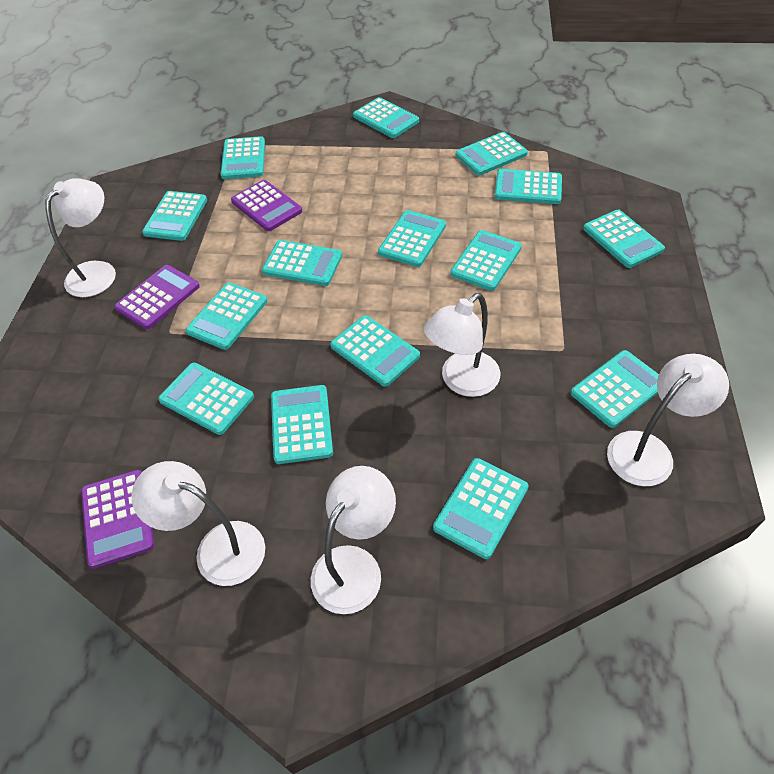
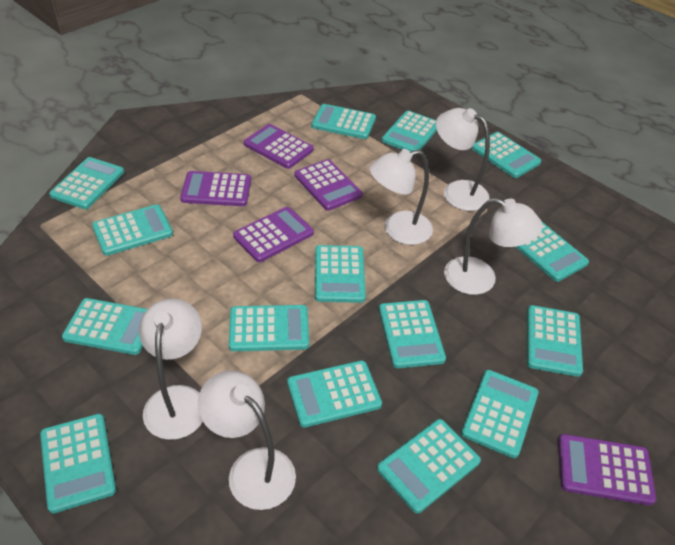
purple calculator: 3 -> 5

